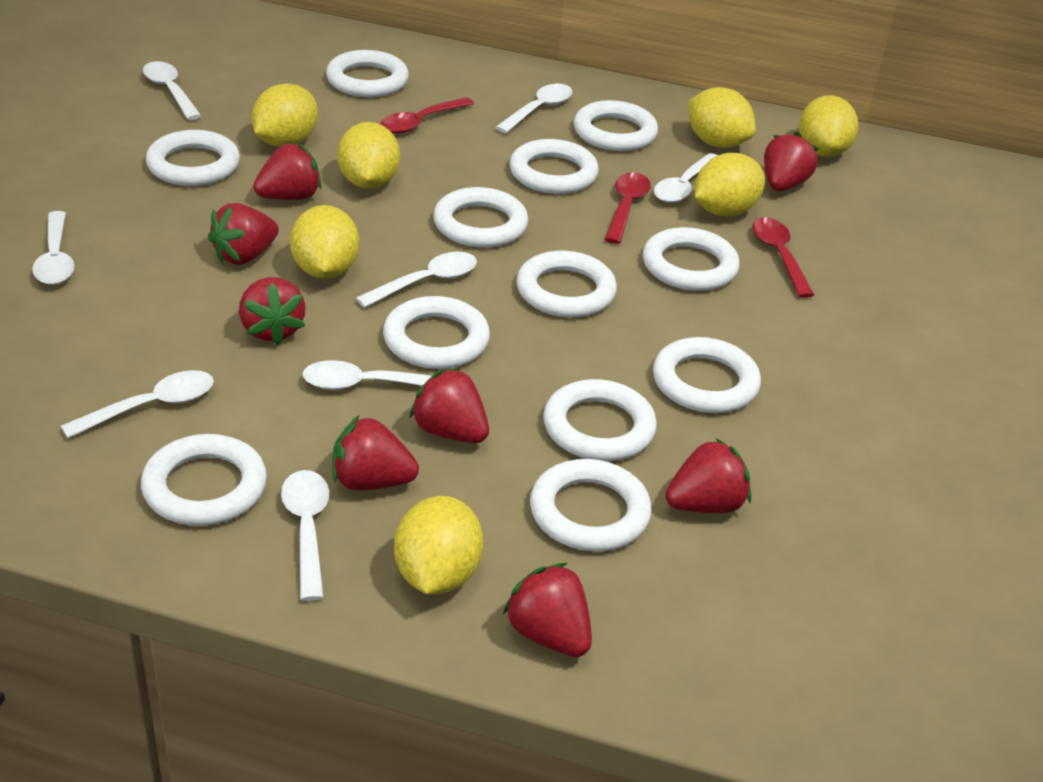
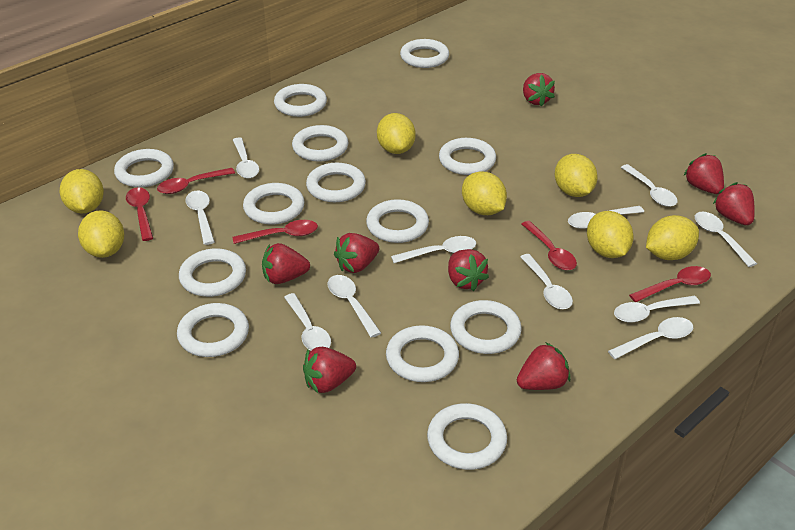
red spoon: 3 -> 5
white ring: 12 -> 13
white spoon: 8 -> 11

